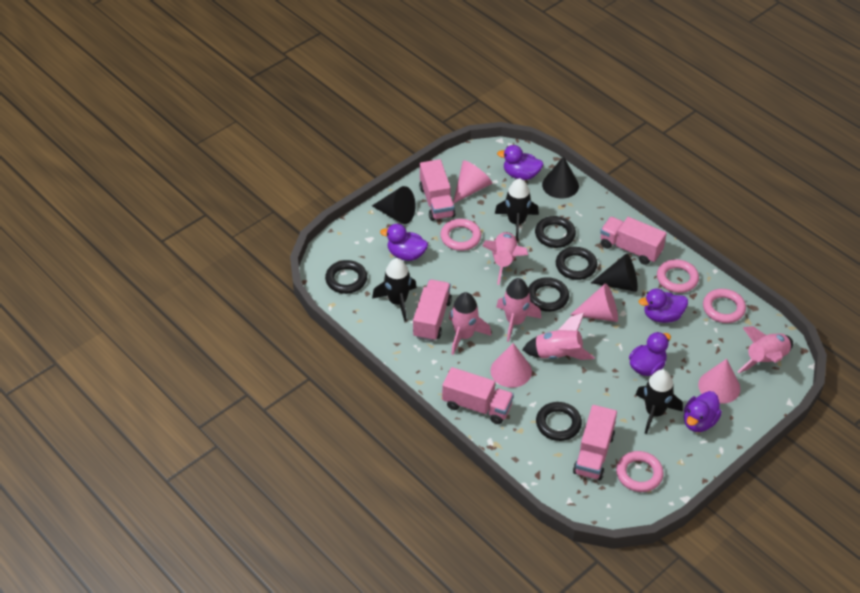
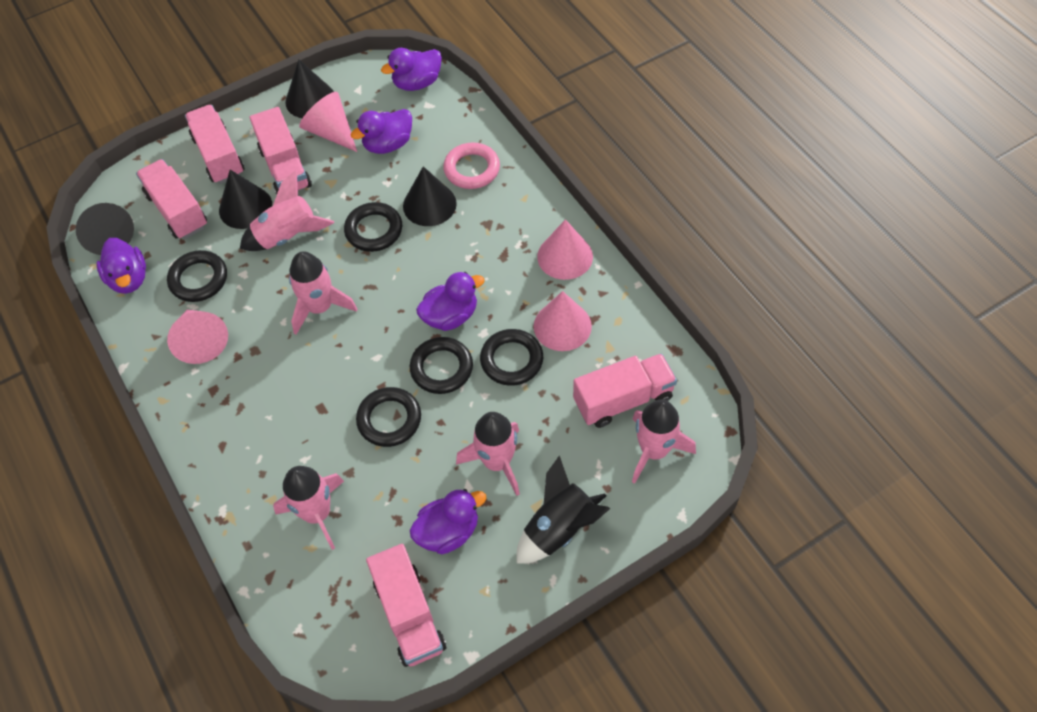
black cone: 3 -> 4
black rocket: 3 -> 1
pink ring: 4 -> 1

